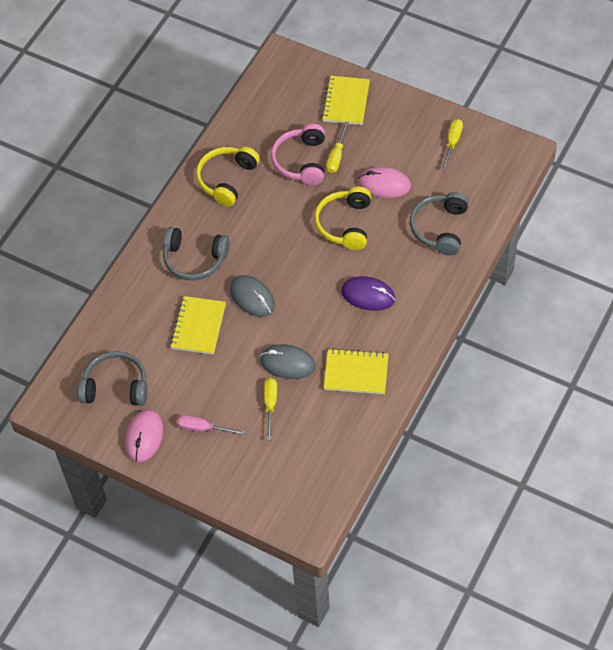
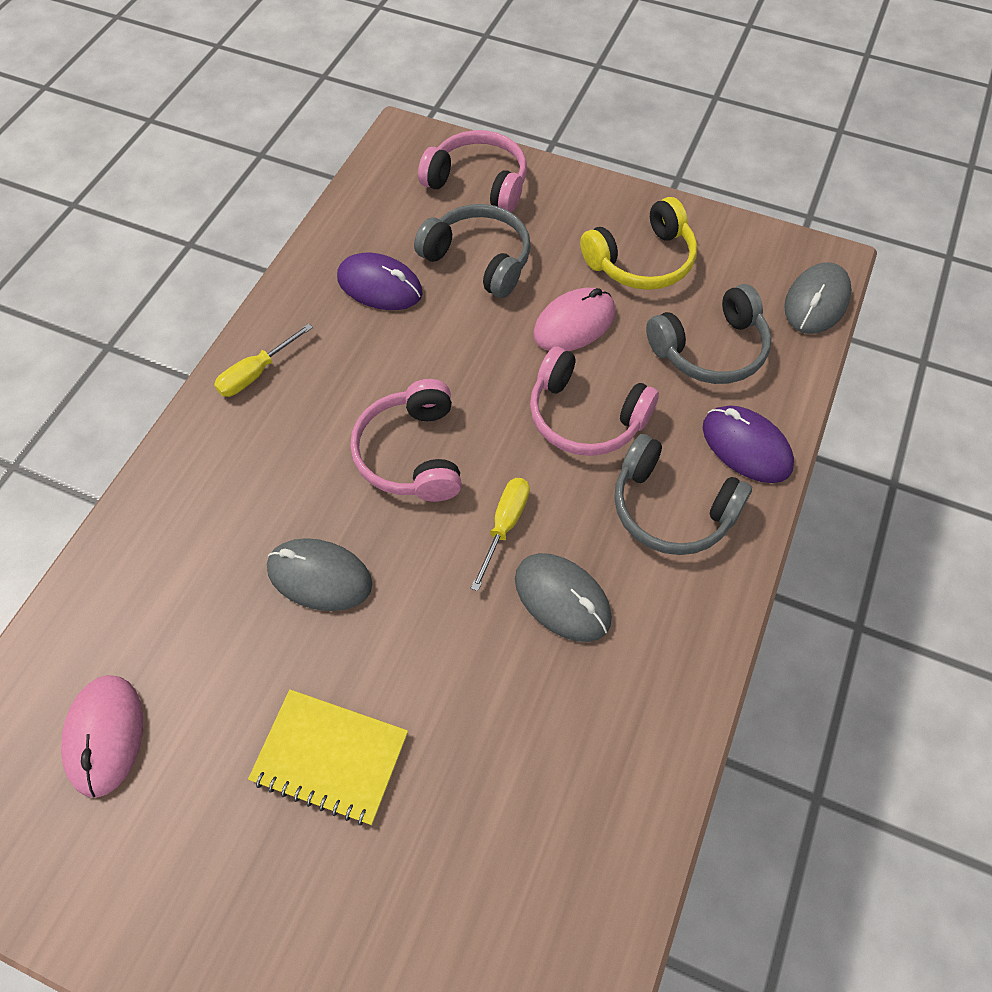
grey mouse: 2 -> 3
pink headphones: 1 -> 3
pink screwdriver: 1 -> 0
purple mouse: 1 -> 2
yellow headphones: 2 -> 1
yellow notebook: 3 -> 1
yellow screwdriver: 3 -> 2

